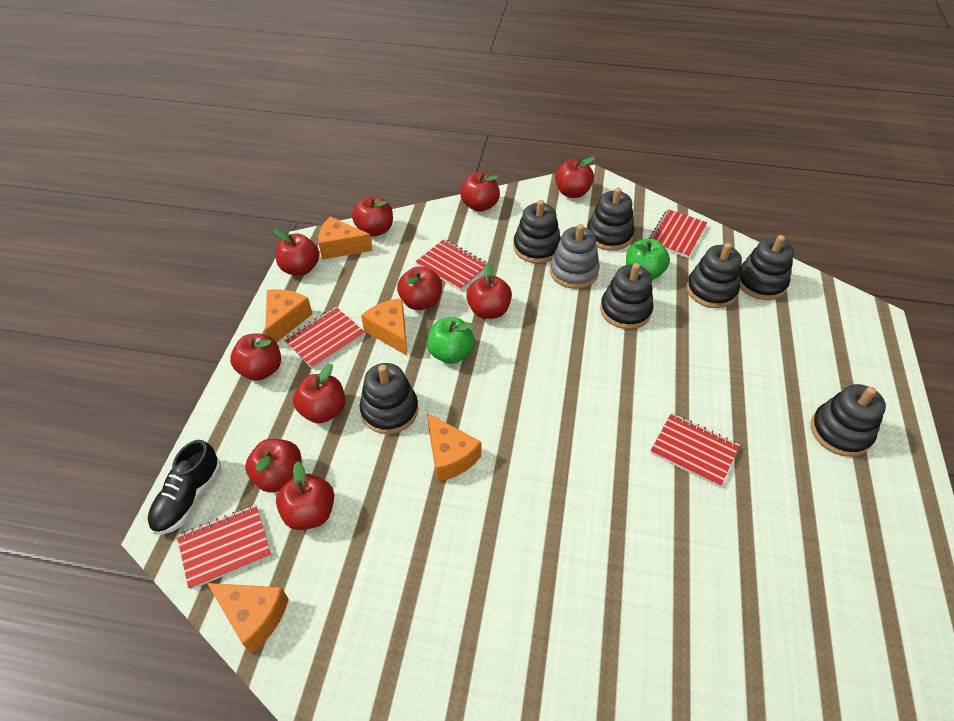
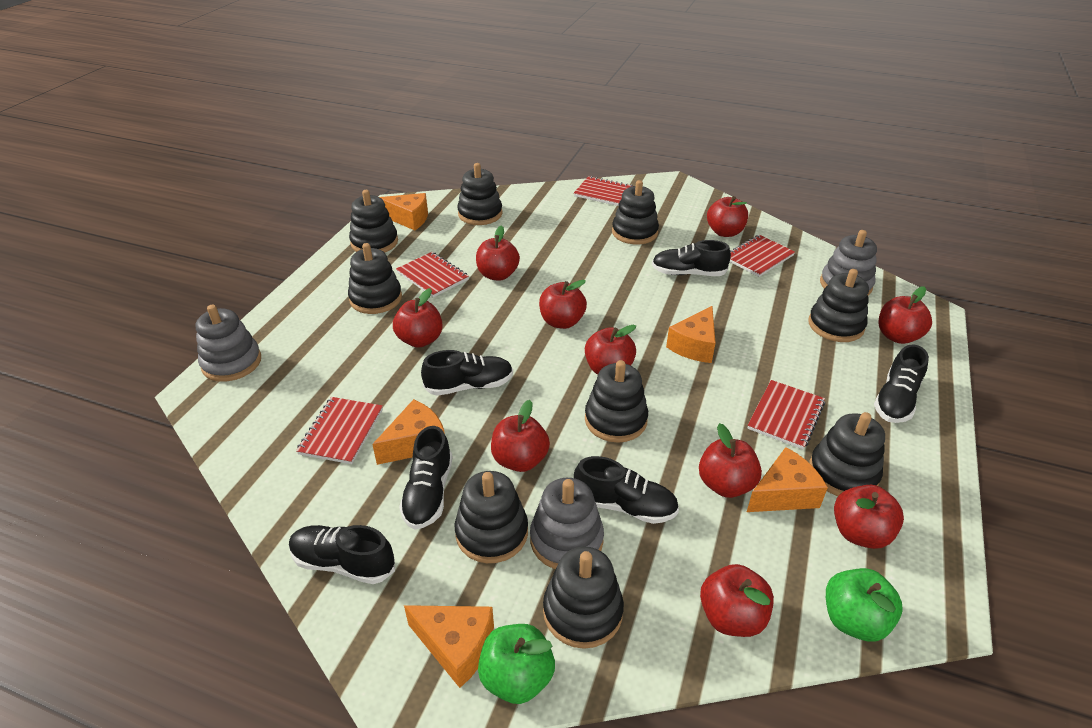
black shoe: 1 -> 6
black stacking toy: 7 -> 9
grey stacking toy: 1 -> 3

